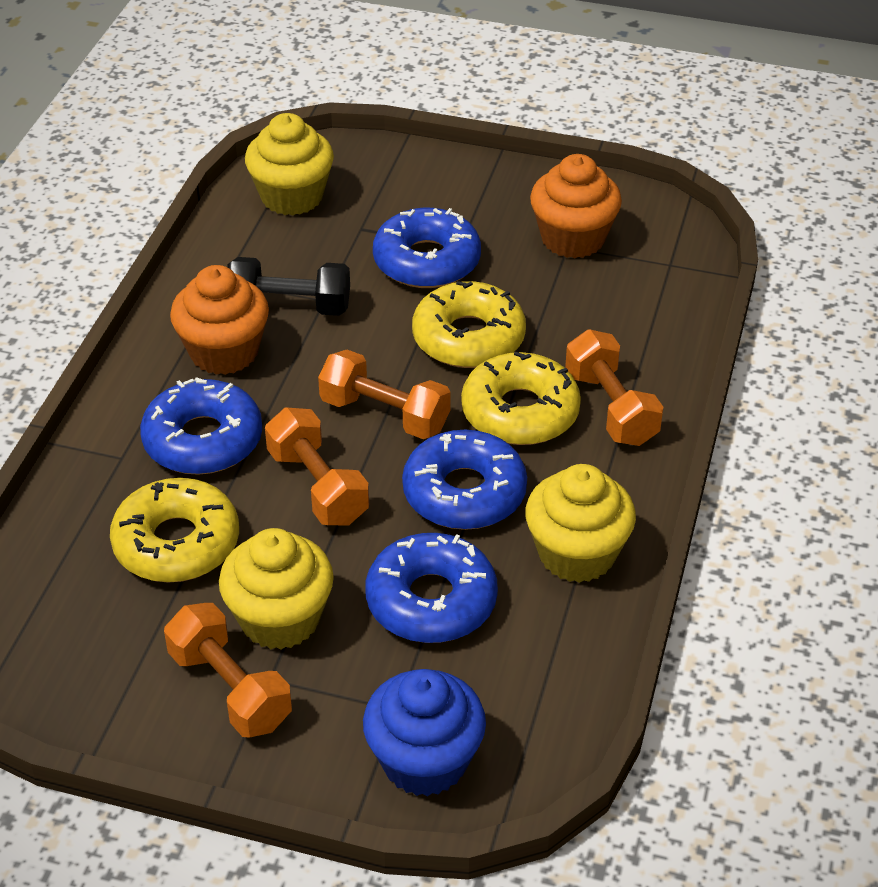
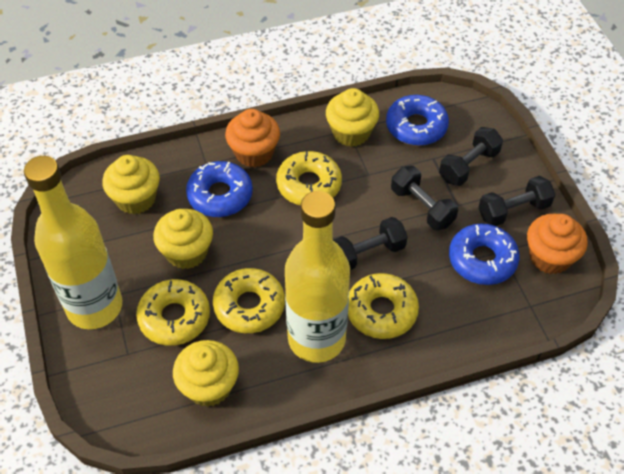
black dumbbell: 1 -> 4
blue cupcake: 1 -> 0
blue donut: 4 -> 3
orange dumbbell: 4 -> 0
yellow bottle: 0 -> 2
yellow cupcake: 3 -> 4
yellow donut: 3 -> 4

